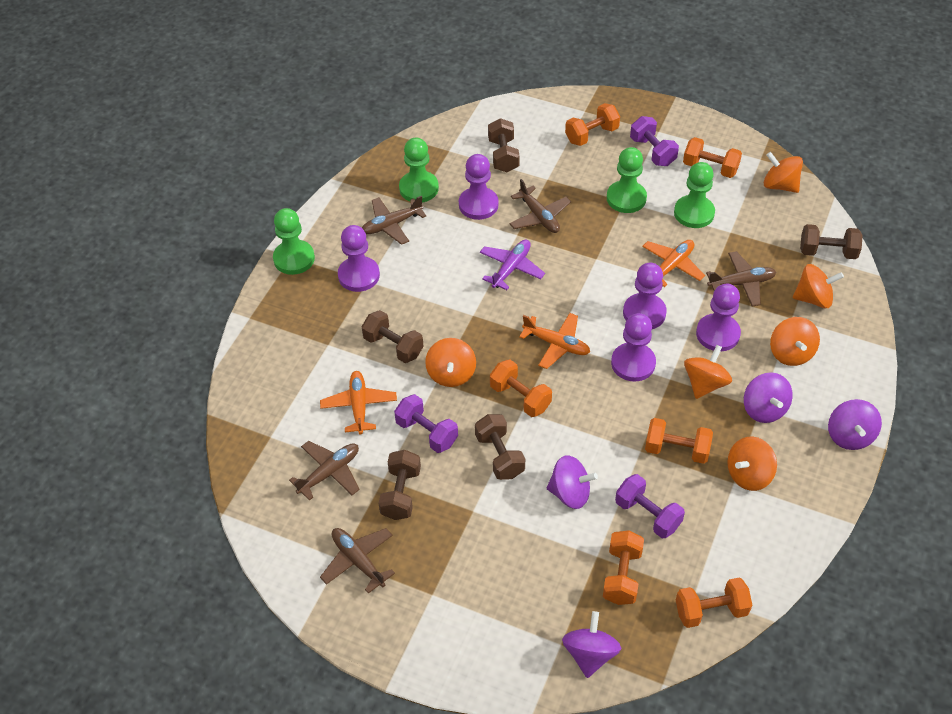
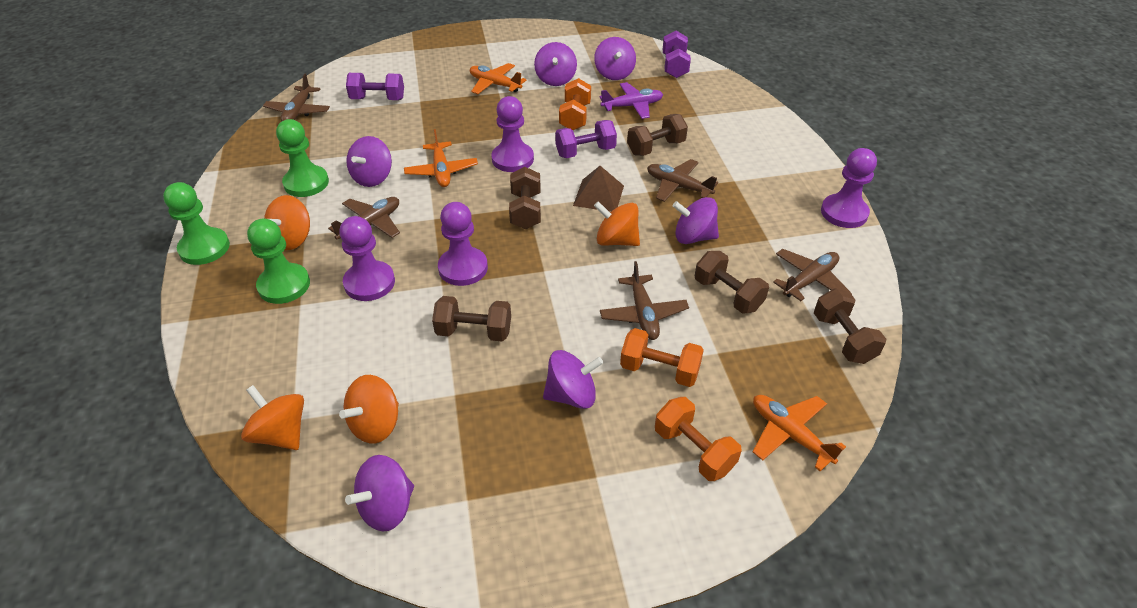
brown pyramid: 0 -> 1
green pawn: 4 -> 3
orange dumbbell: 6 -> 3
orange spinning top: 6 -> 4
purple pawn: 5 -> 4
purple spinning top: 4 -> 6

